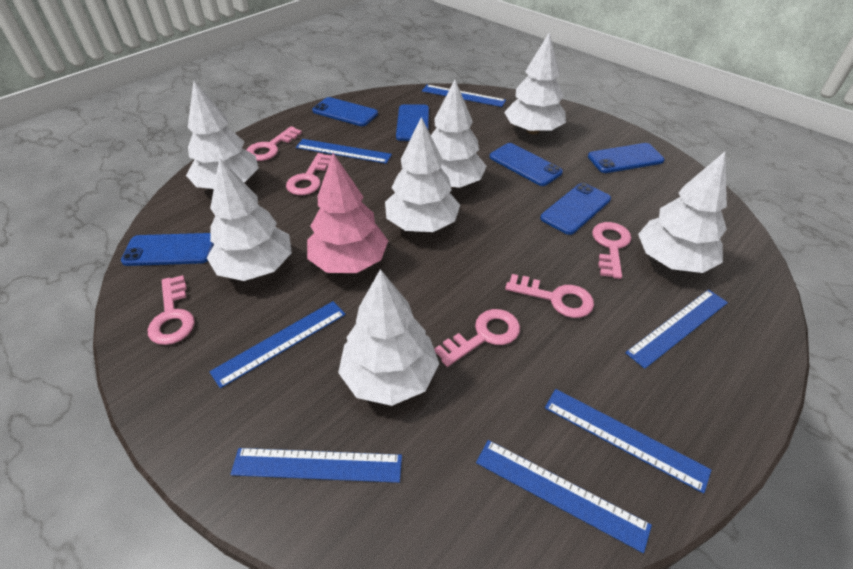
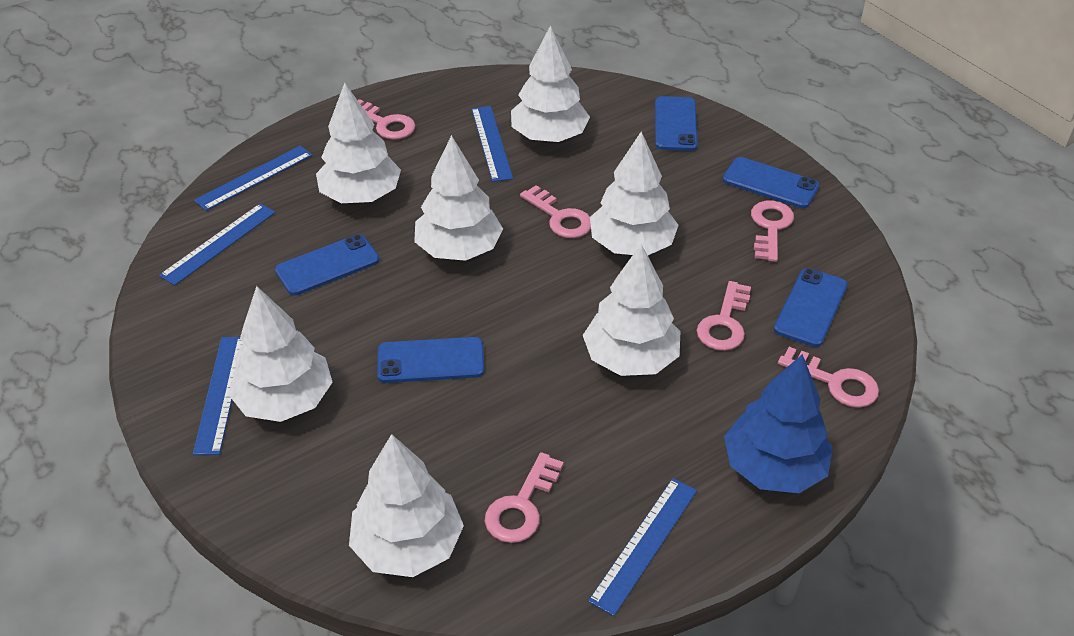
blue phone: 6 -> 5
blue ruler: 7 -> 5
blue tree: 0 -> 1
pink tree: 1 -> 0

